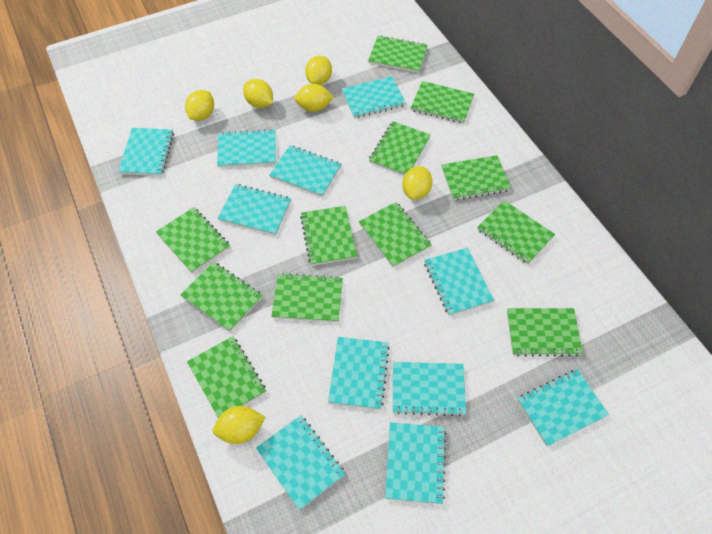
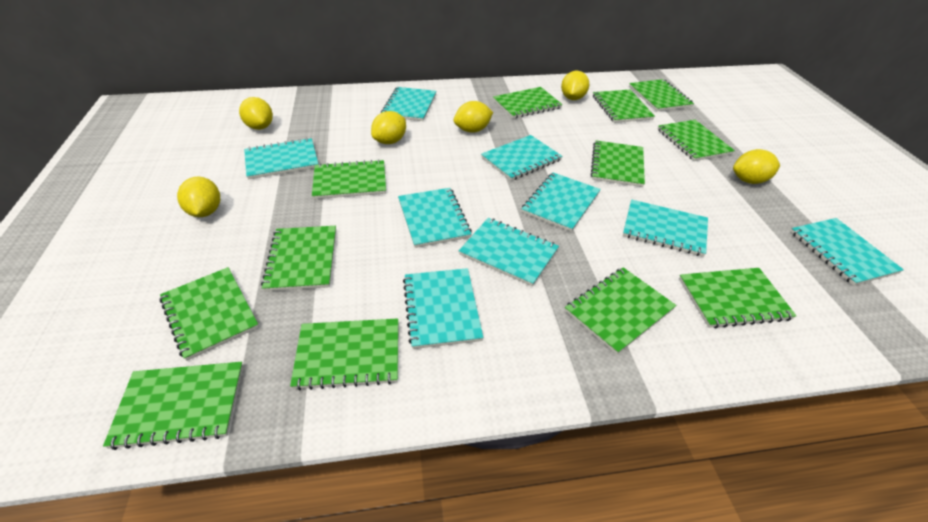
turquoise notebook: 11 -> 9

